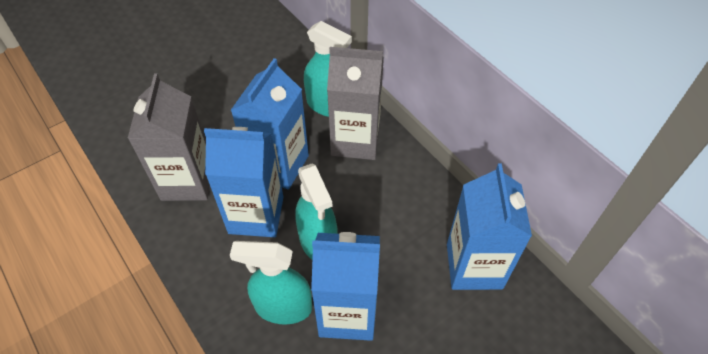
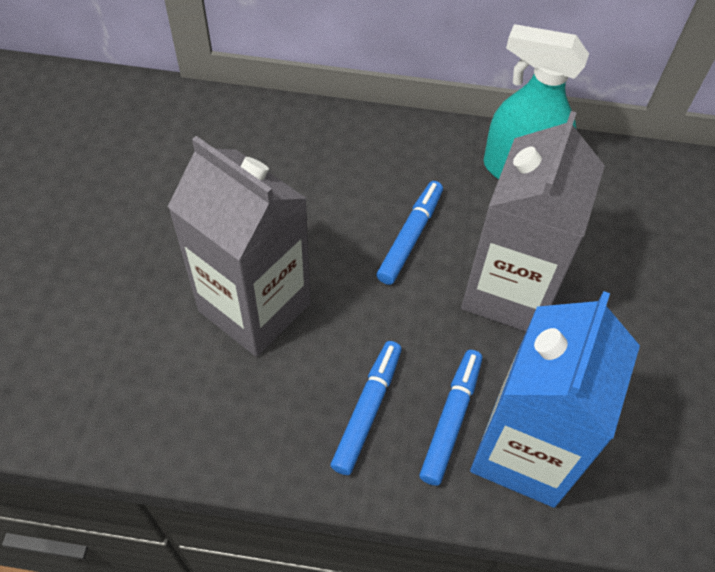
blue carton: 4 -> 1
blue marker: 0 -> 3
turquoise spray bottle: 3 -> 1

